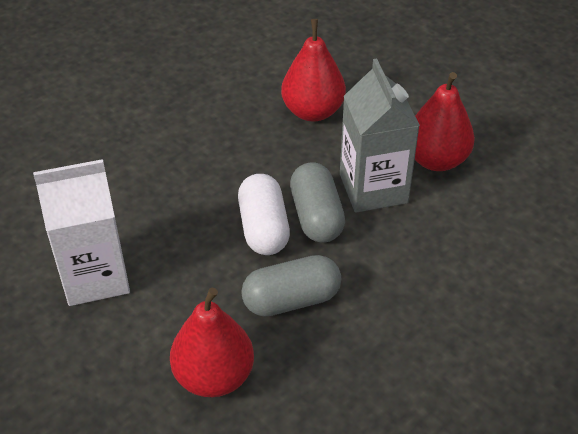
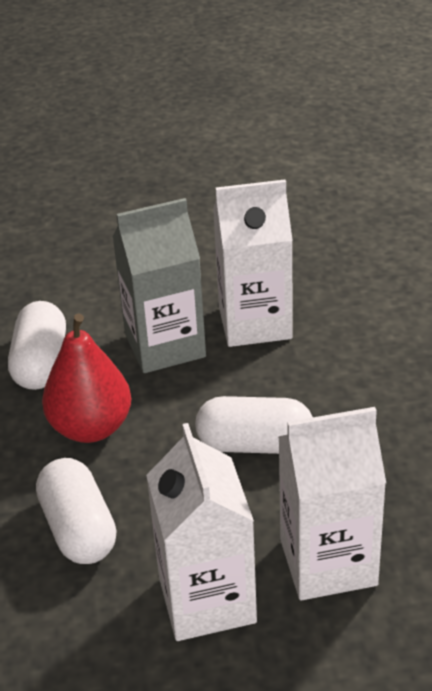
grey capsule: 2 -> 0
red pear: 3 -> 1
white capsule: 1 -> 3
white carton: 1 -> 3

